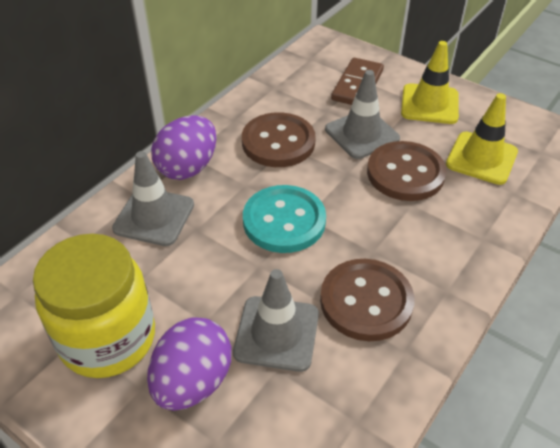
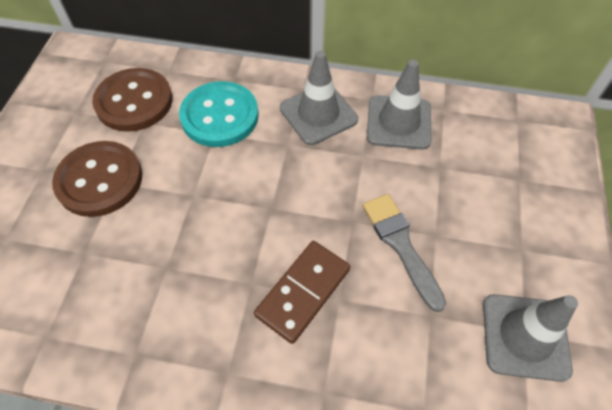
brown button: 3 -> 2
grey brush: 0 -> 1
purple egg: 2 -> 0
yellow jar: 1 -> 0
yellow traffic cone: 2 -> 0

